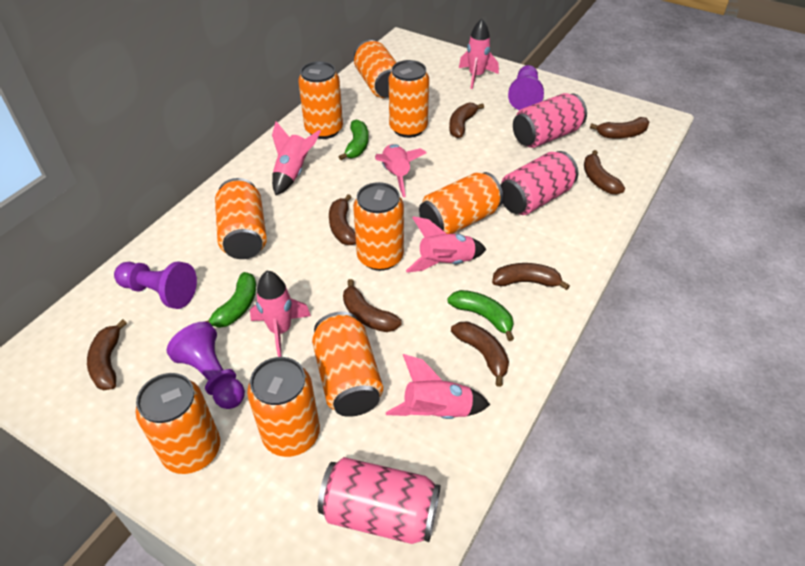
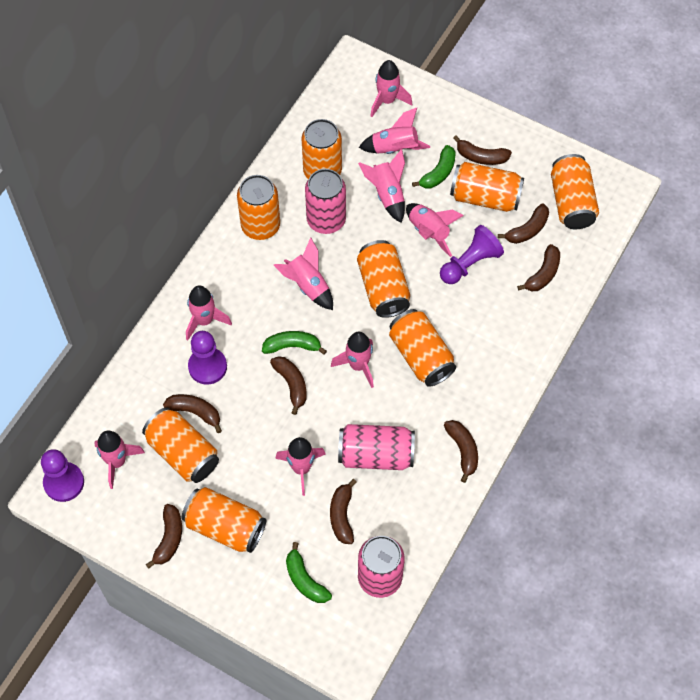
orange can: 9 -> 8
pink rocket: 6 -> 9

